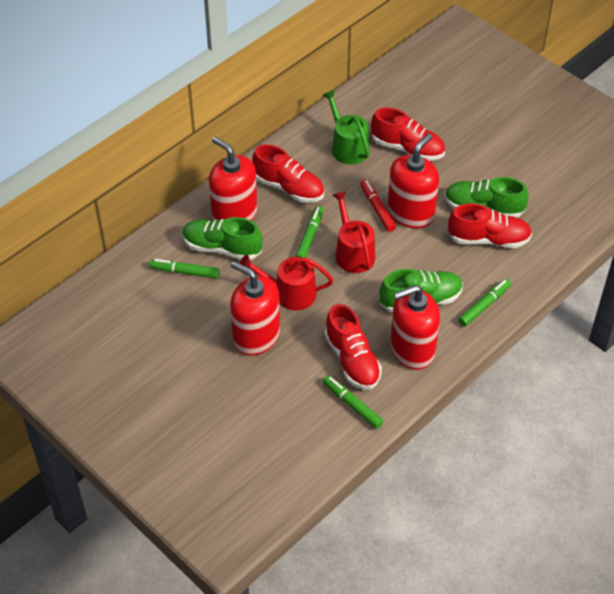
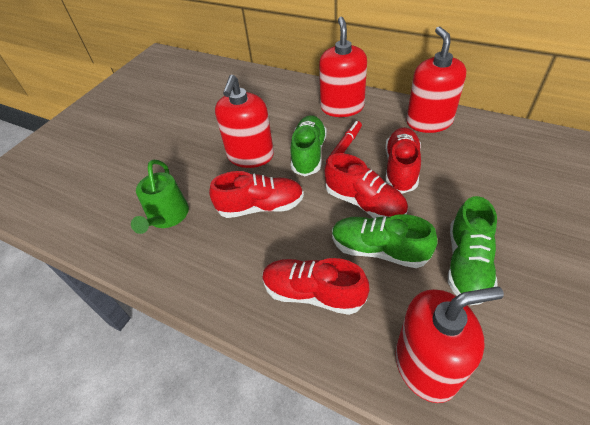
green marker: 4 -> 0
red watering can: 2 -> 0

